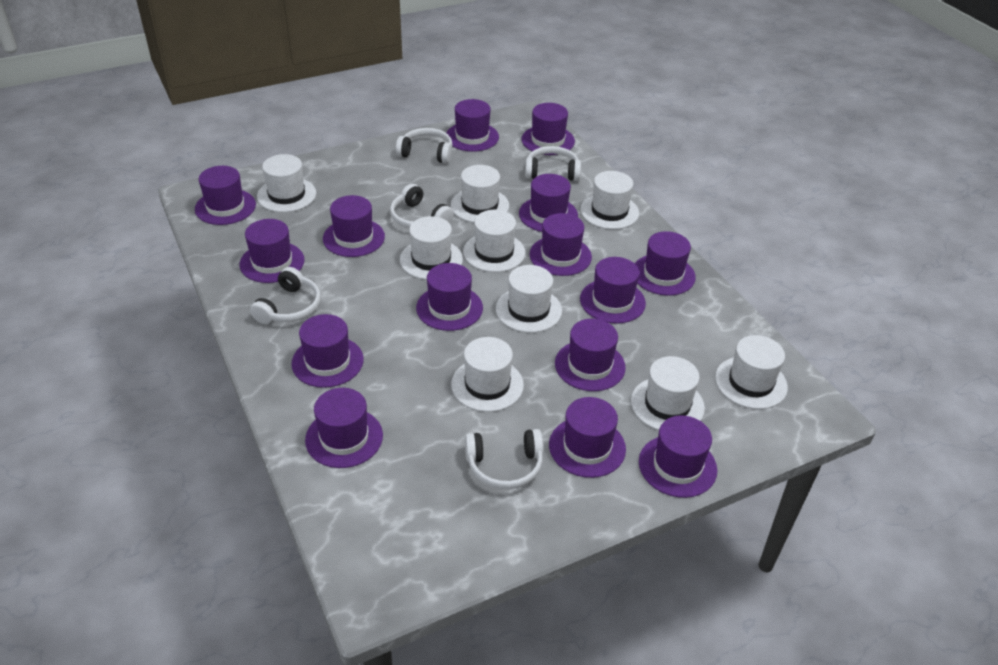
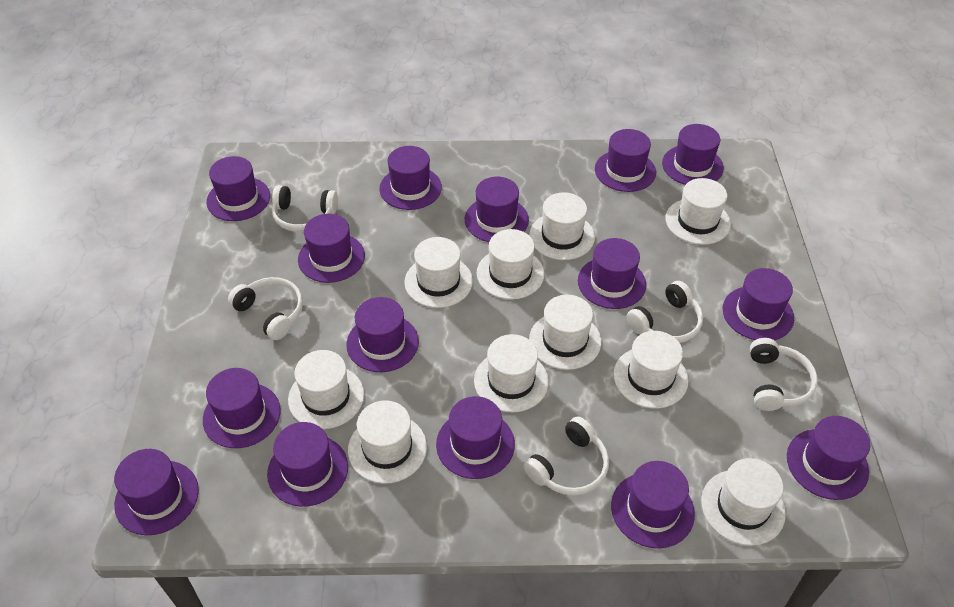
white hat: 9 -> 10

